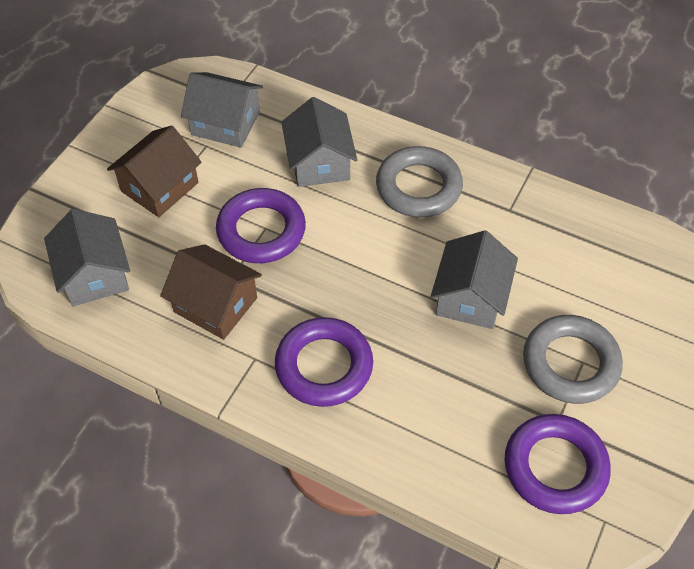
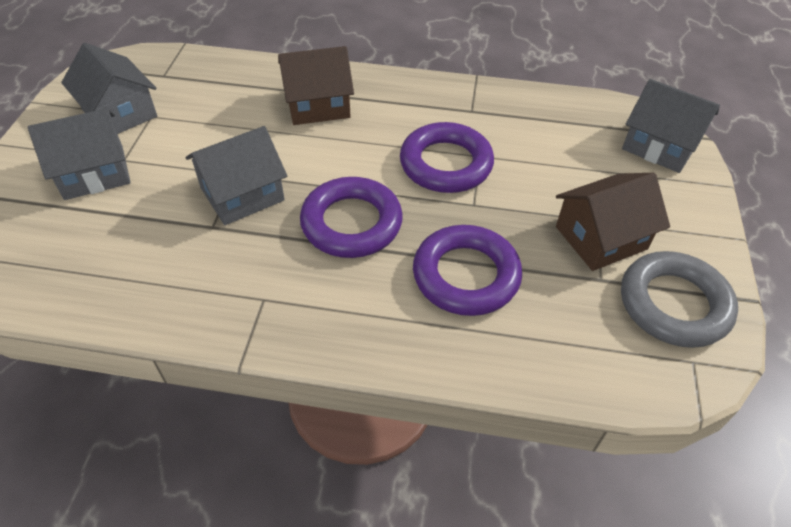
grey ring: 2 -> 1

